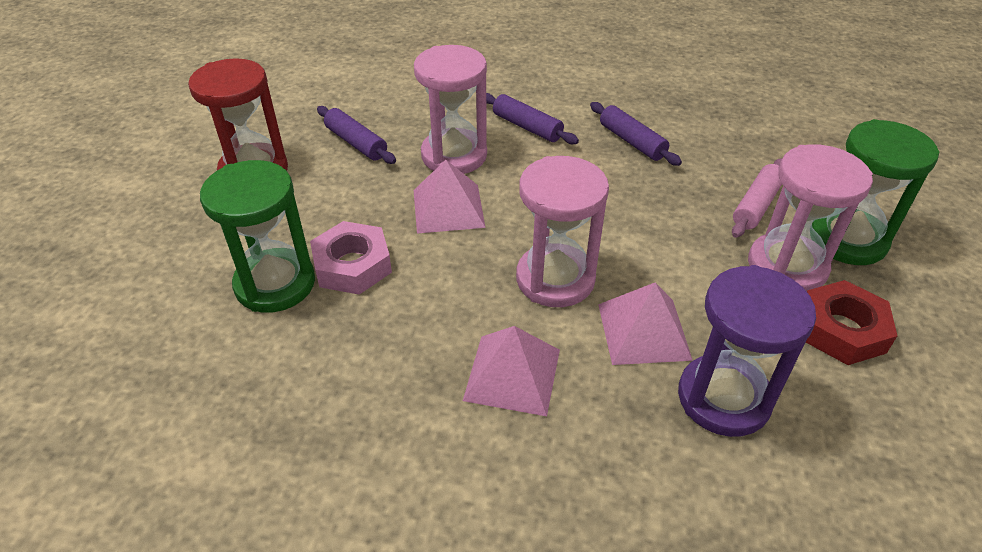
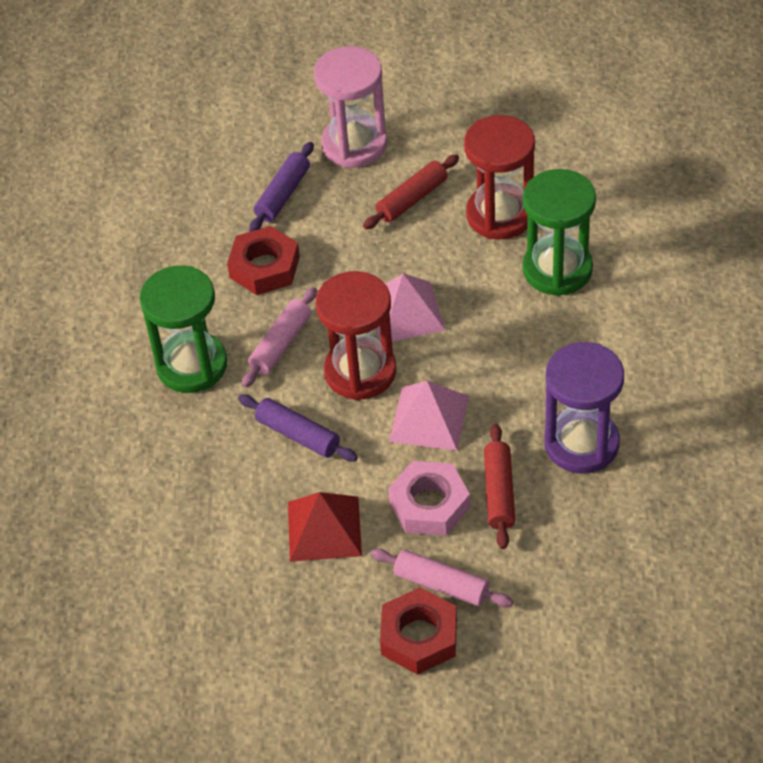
pink hourglass: 3 -> 1
pink pyramid: 3 -> 2
pink rolling pin: 1 -> 2
purple rolling pin: 3 -> 2
red hourglass: 1 -> 2
red nut: 1 -> 2
red pyramid: 0 -> 1
red rolling pin: 0 -> 2

